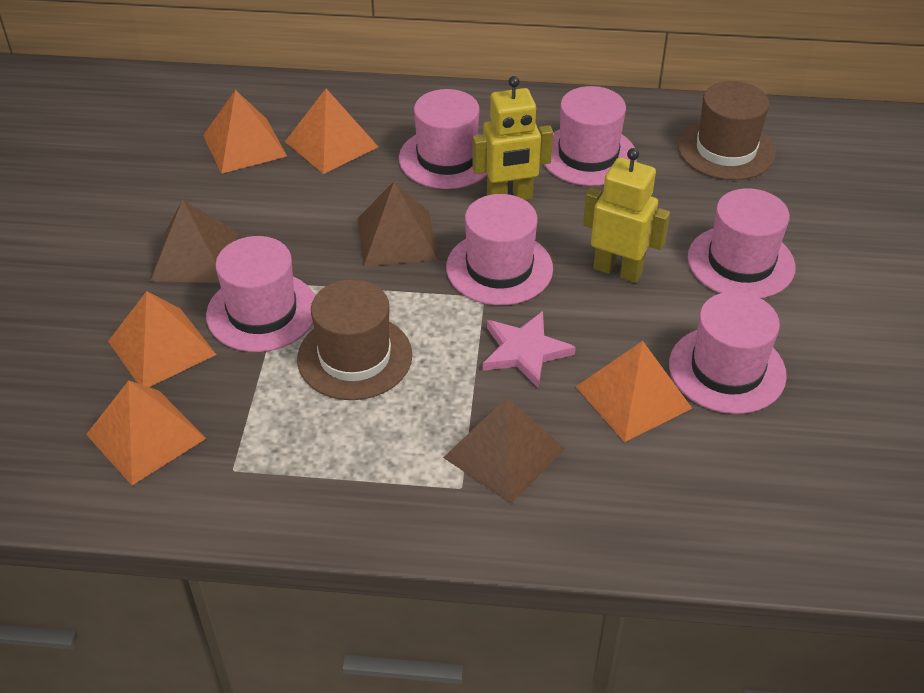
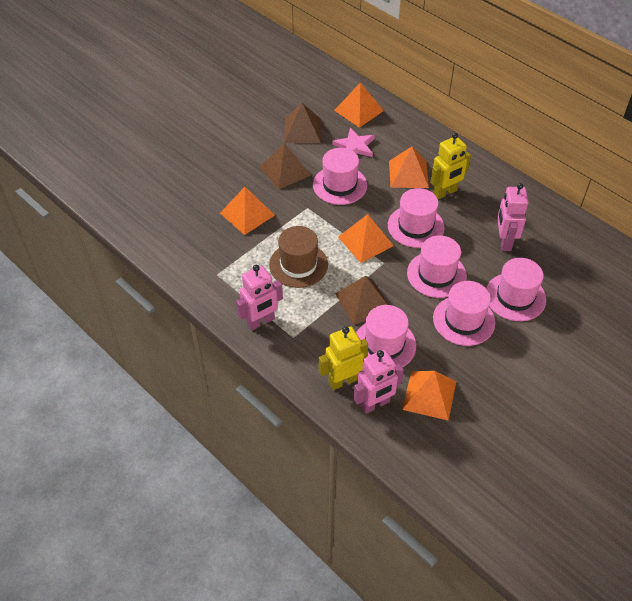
brown hat: 2 -> 1
pink robot: 0 -> 3

